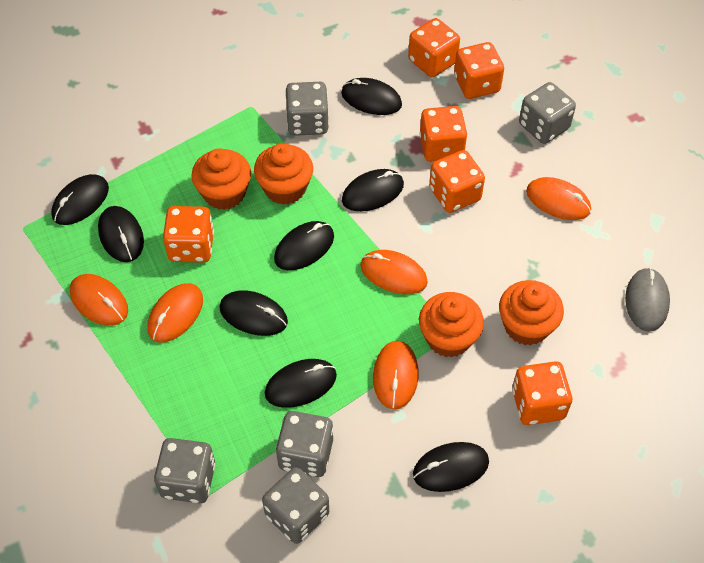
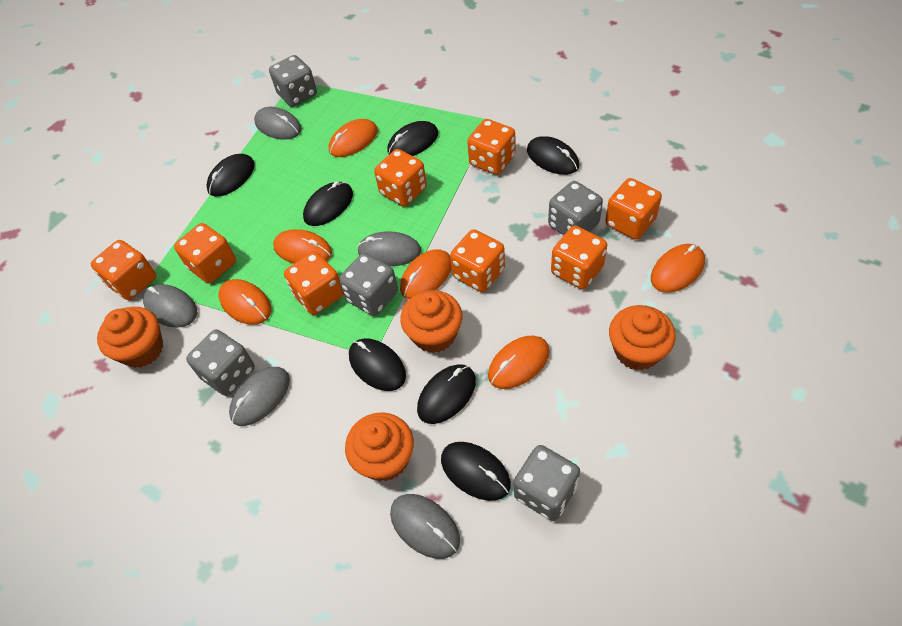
black mouse: 8 -> 7
grey mouse: 1 -> 5
orange dice: 6 -> 8
orange mouse: 5 -> 6

